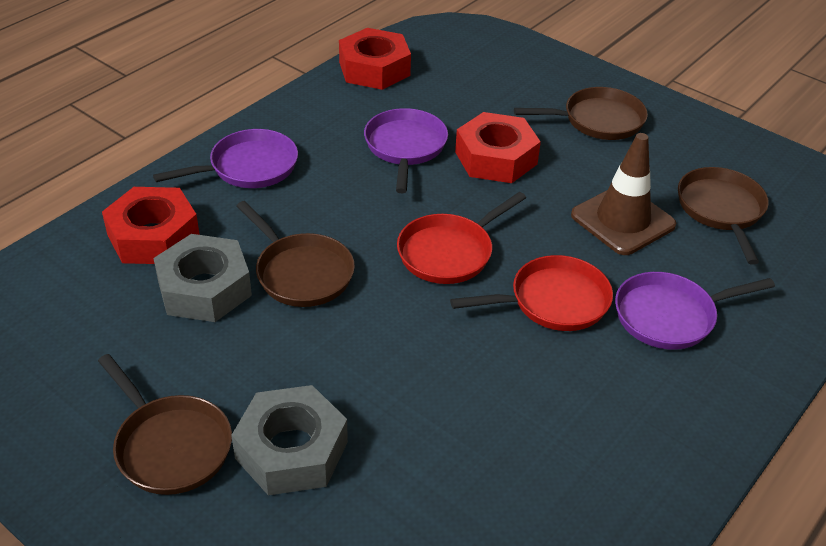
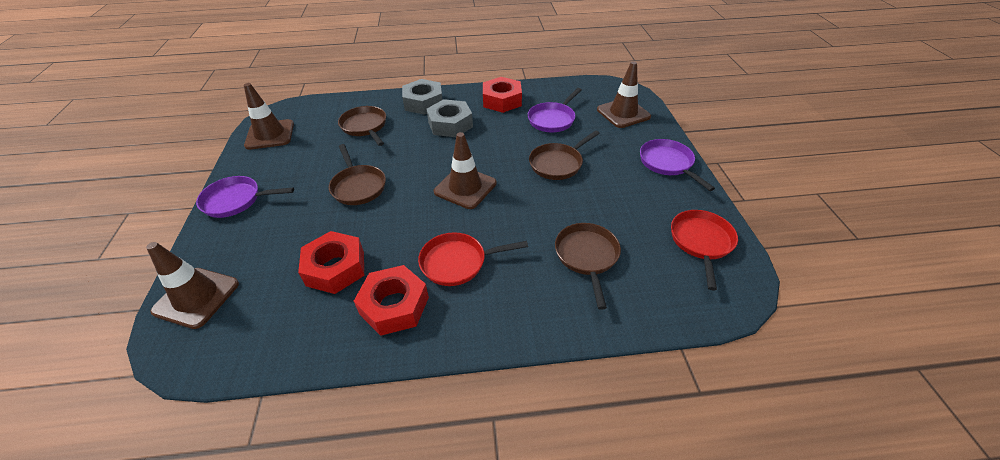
brown traffic cone: 1 -> 4

